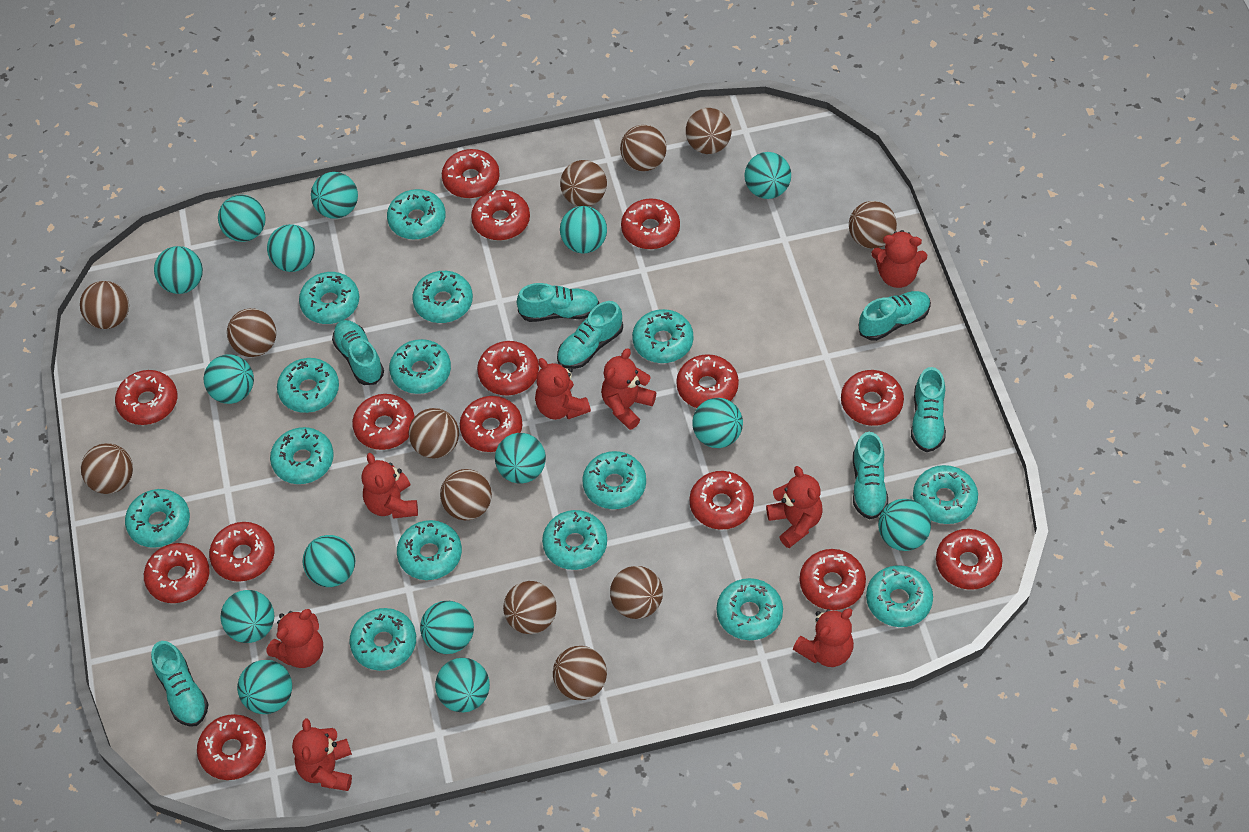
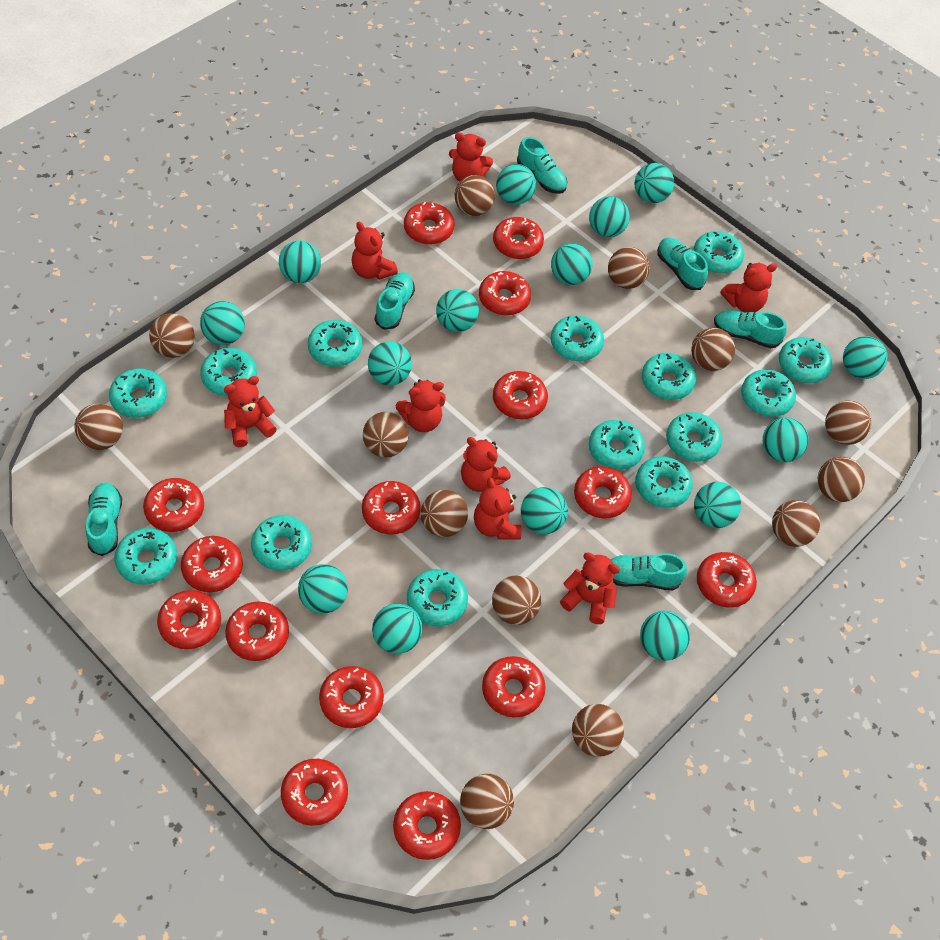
brown ball: 12 -> 13
turquoise donut: 15 -> 14
turquoise shoe: 7 -> 6

